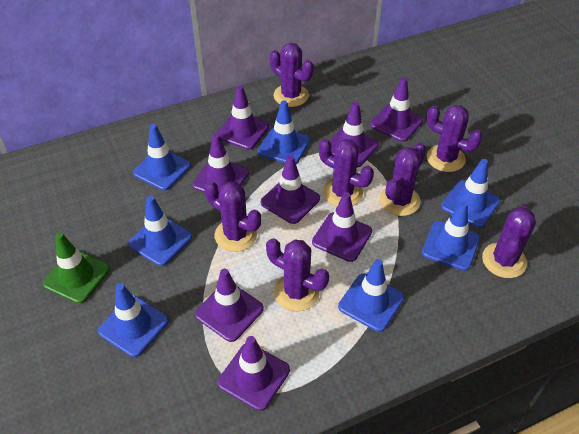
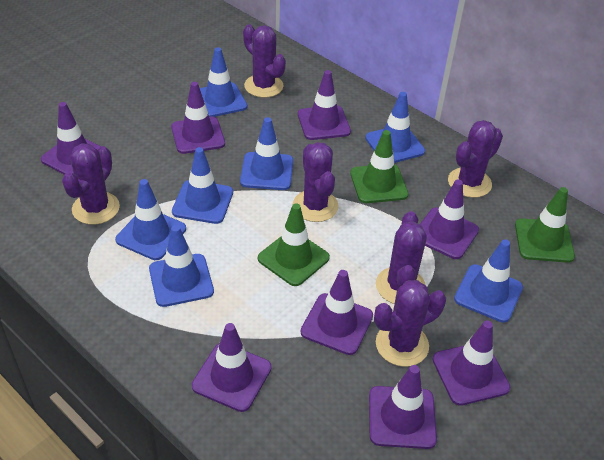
green traffic cone: 1 -> 3
purple cactus: 7 -> 6

